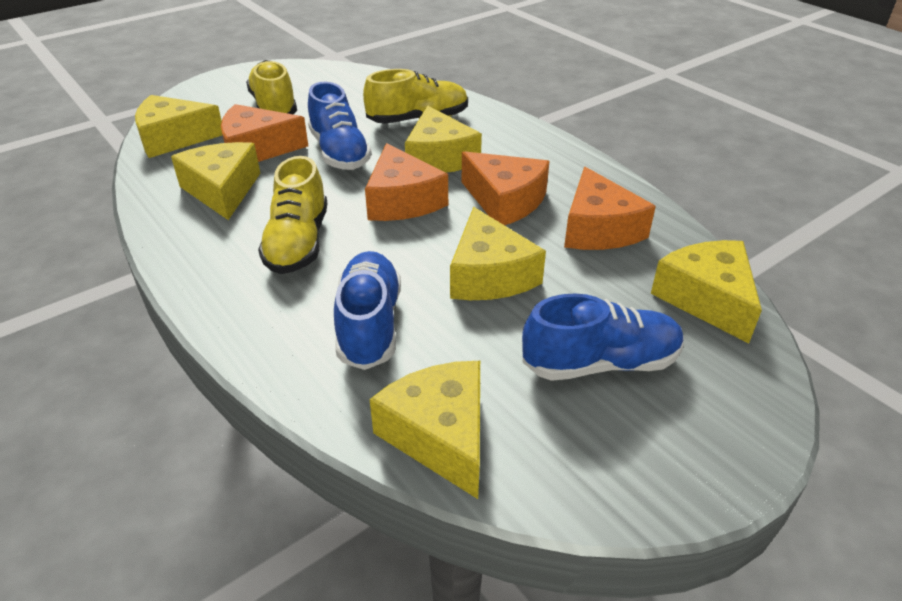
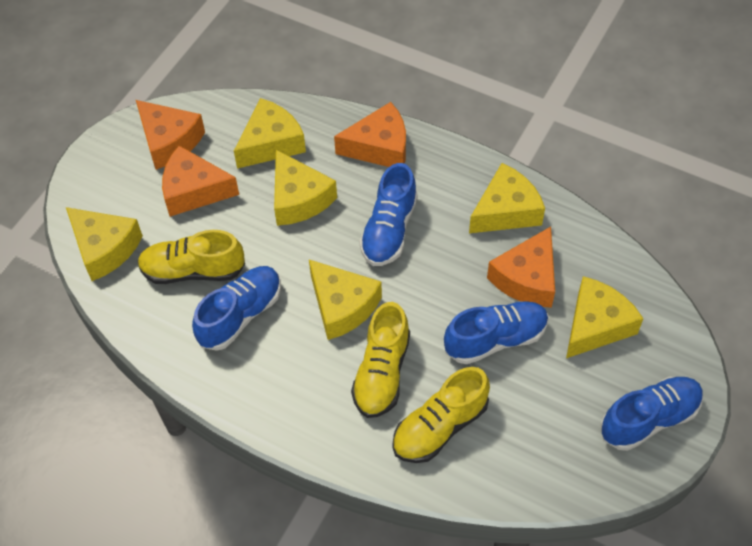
blue shoe: 3 -> 4

